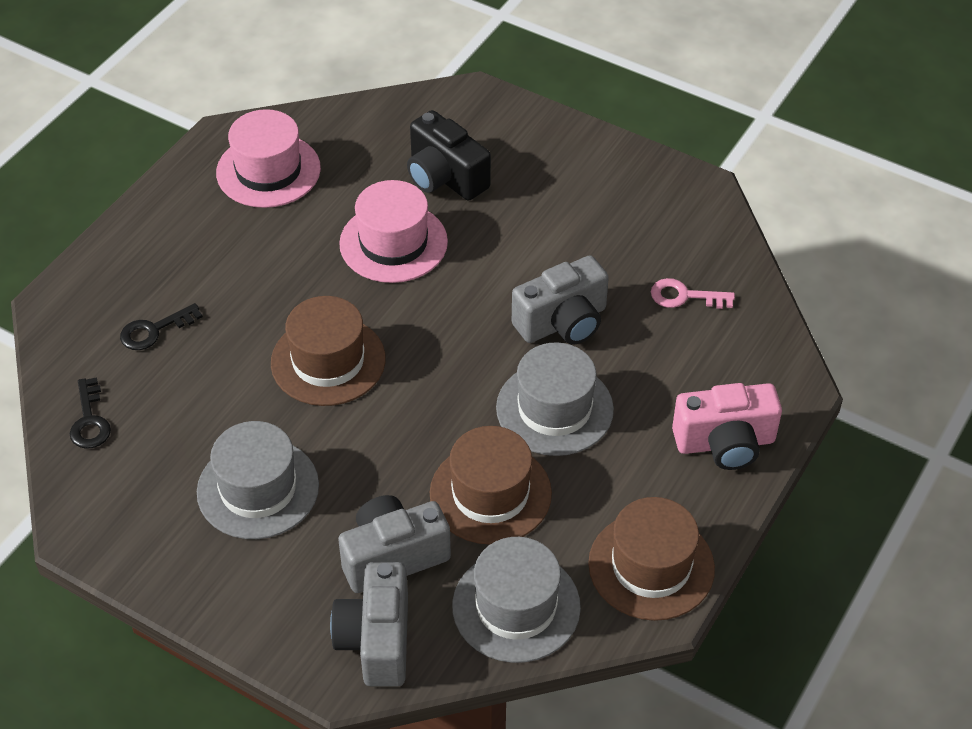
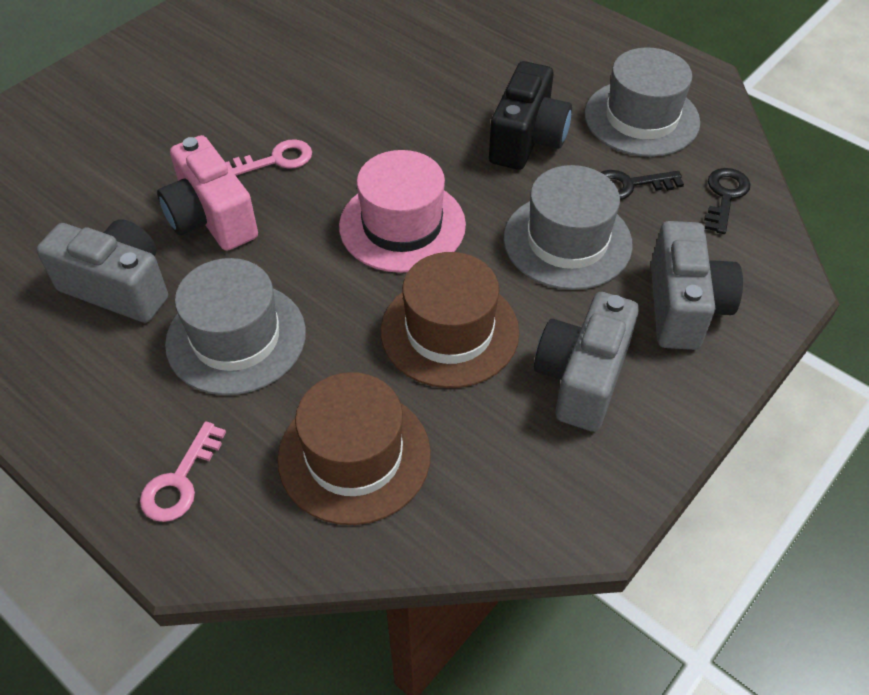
brown hat: 3 -> 2
pink hat: 2 -> 1
pink key: 1 -> 2

